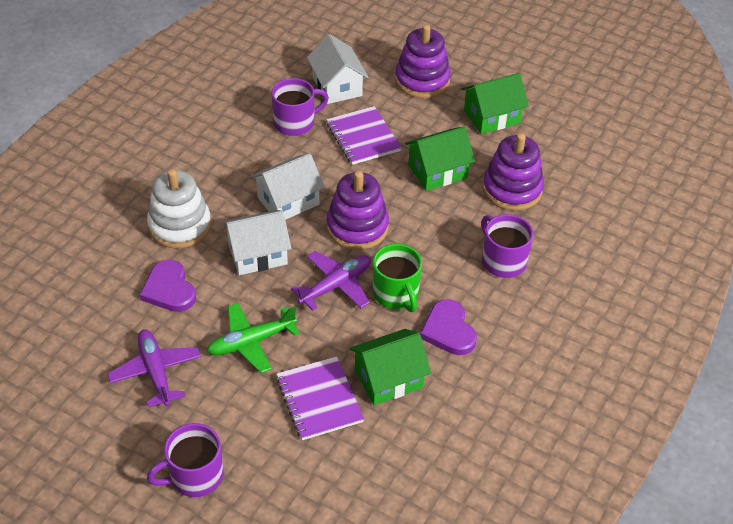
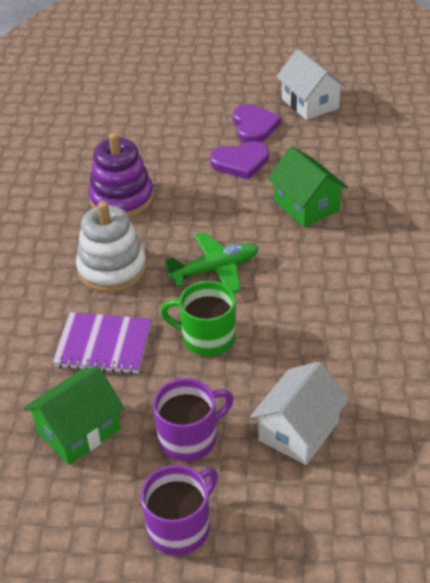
green house: 3 -> 2
purple mug: 3 -> 2
purple notebook: 2 -> 1
purple plane: 2 -> 0
purple stacking toy: 3 -> 1
white house: 3 -> 2

